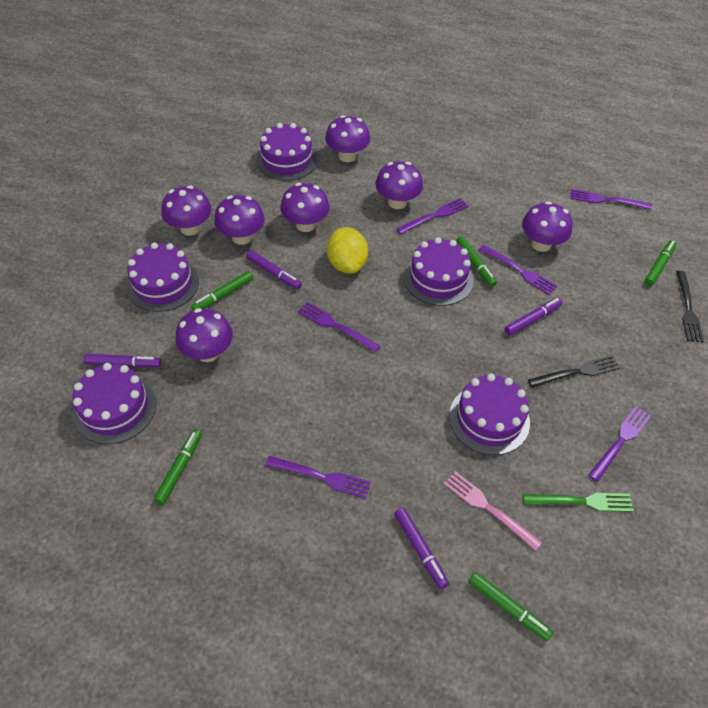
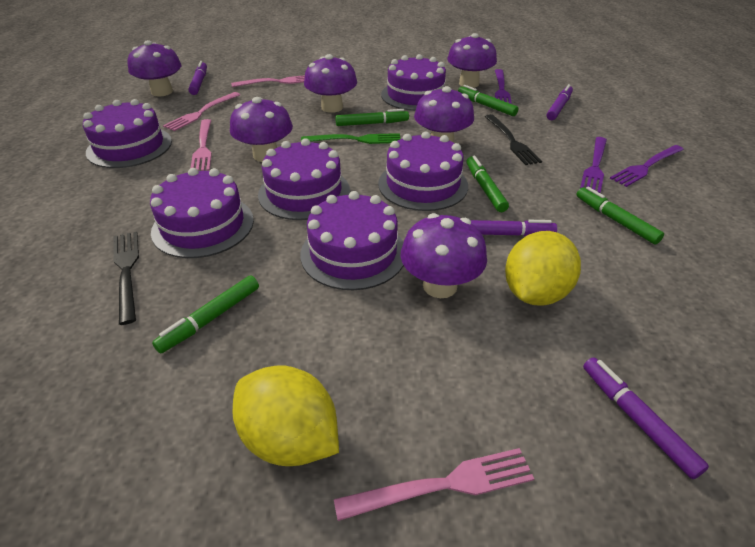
pink fork: 1 -> 4
purple cake: 5 -> 6
purple fork: 6 -> 3
purple mushroom: 7 -> 6
yellow lemon: 1 -> 2

